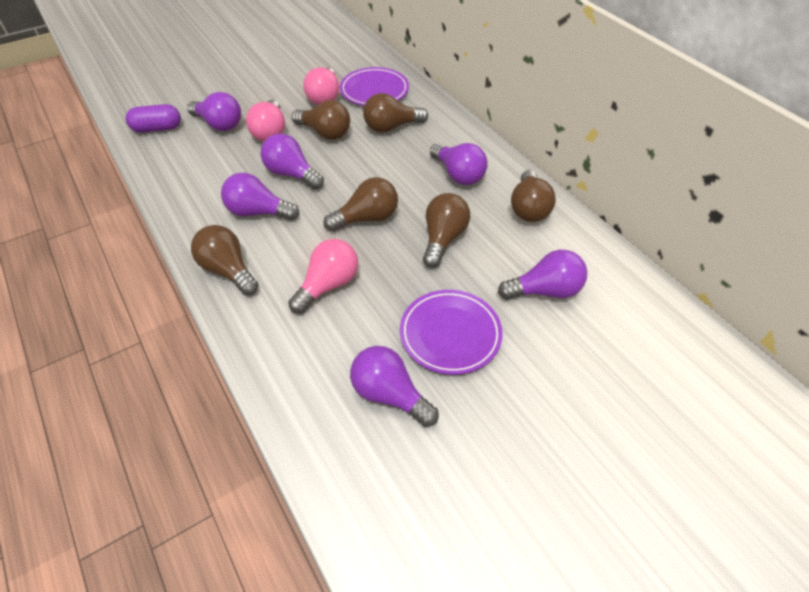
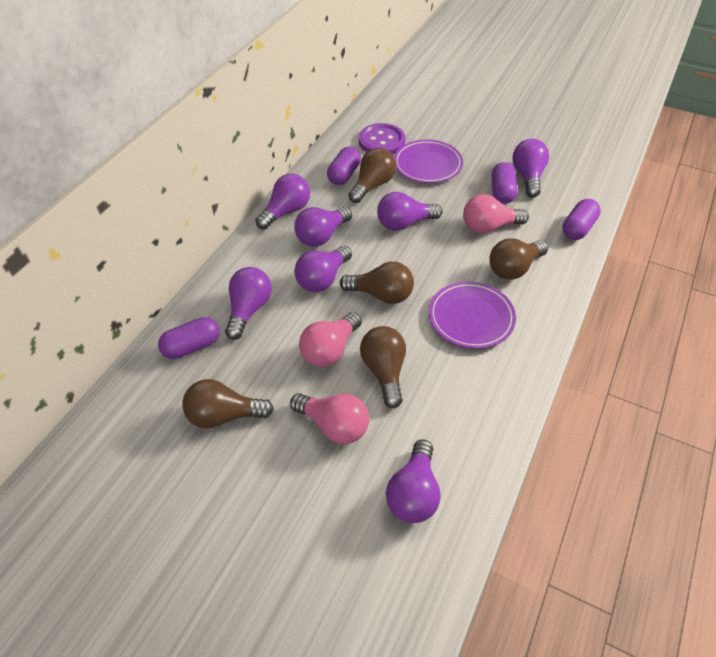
brown light bulb: 6 -> 5
purple button: 0 -> 1
purple capsule: 1 -> 4
purple light bulb: 6 -> 7

